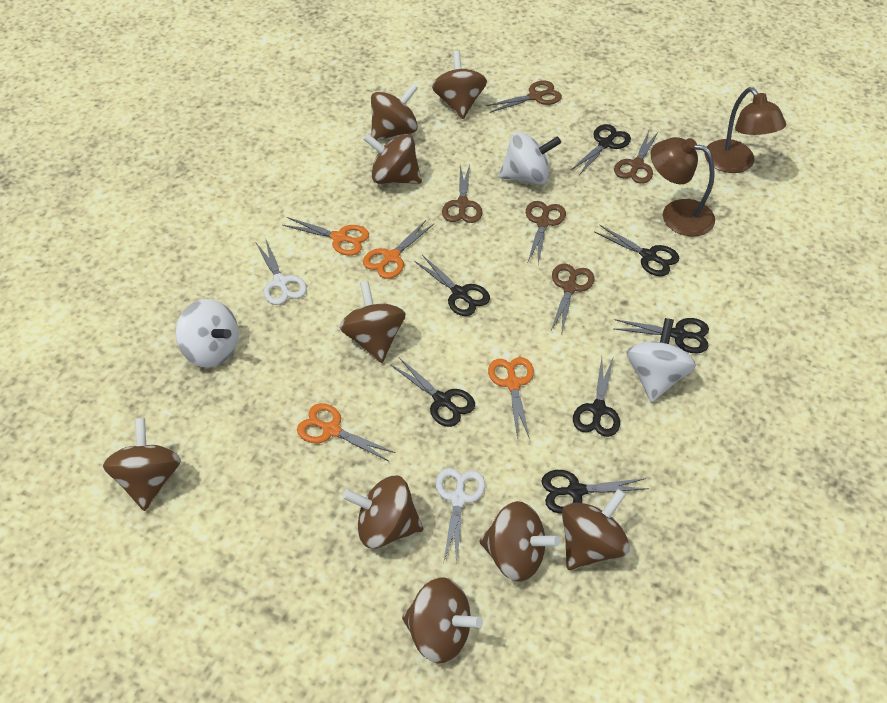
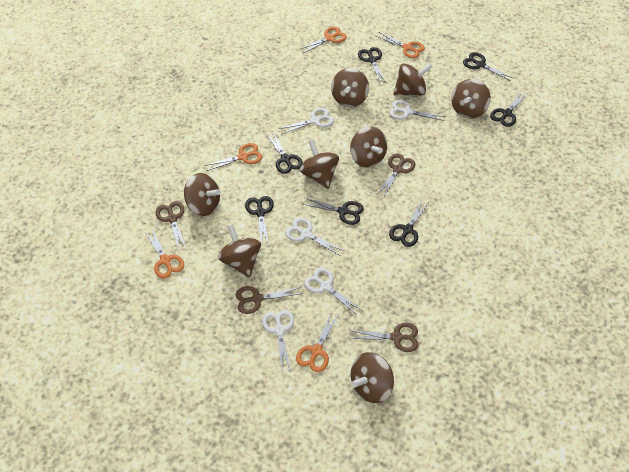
brown lamp: 2 -> 0
brown scissors: 5 -> 4
brown spinning top: 9 -> 8
orange scissors: 4 -> 5
white scissors: 2 -> 5
white spinning top: 3 -> 0

